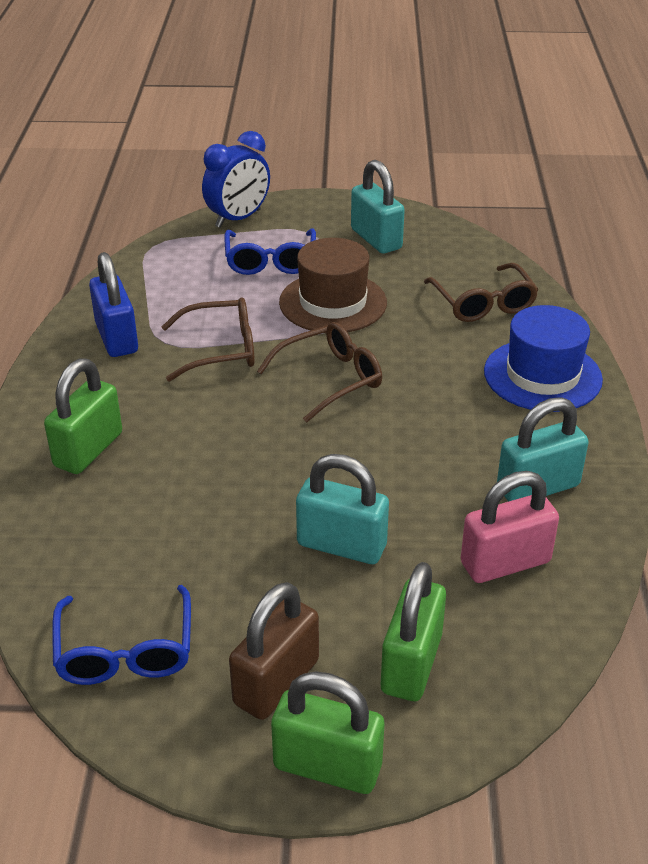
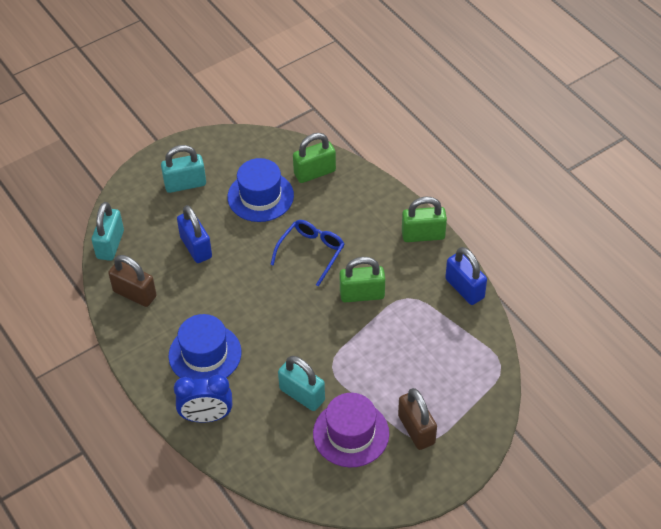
blue glasses: 2 -> 1
blue hat: 1 -> 2
blue padlock: 1 -> 2
brown glasses: 3 -> 0
brown hat: 1 -> 0
brown padlock: 1 -> 2
pink padlock: 1 -> 0
purple hat: 0 -> 1

